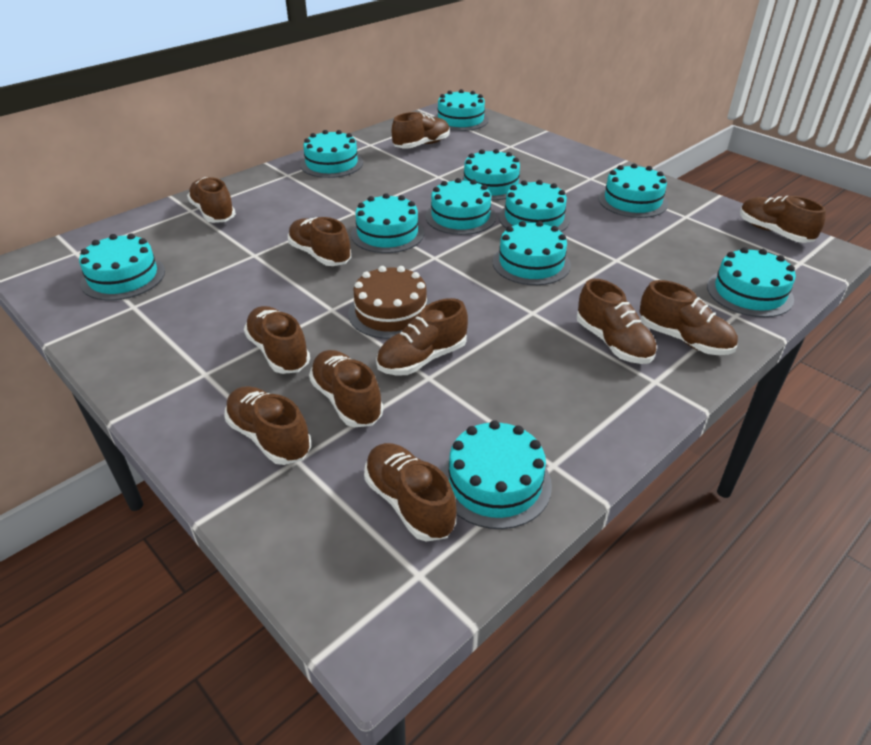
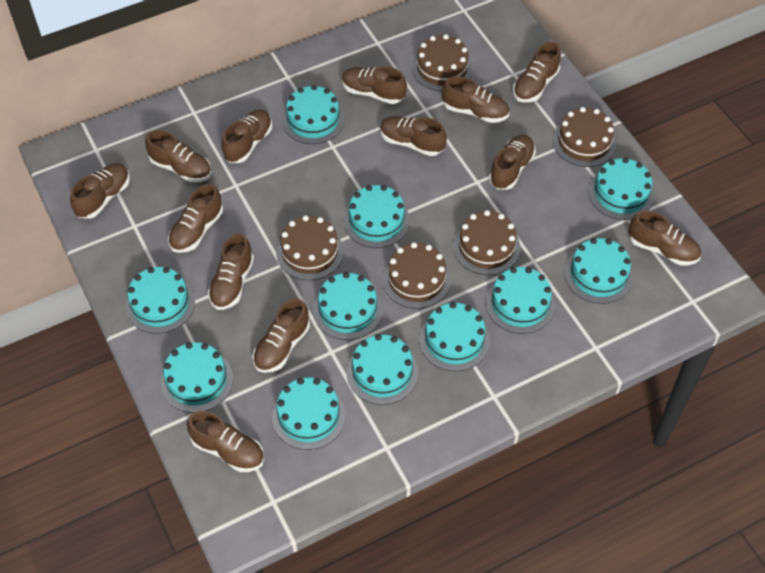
brown cake: 1 -> 5
brown shoe: 11 -> 13

